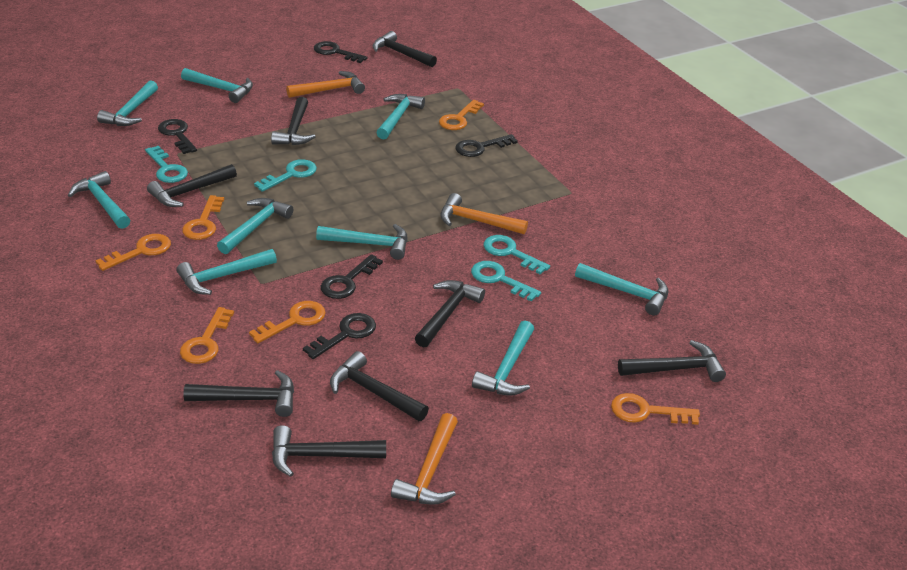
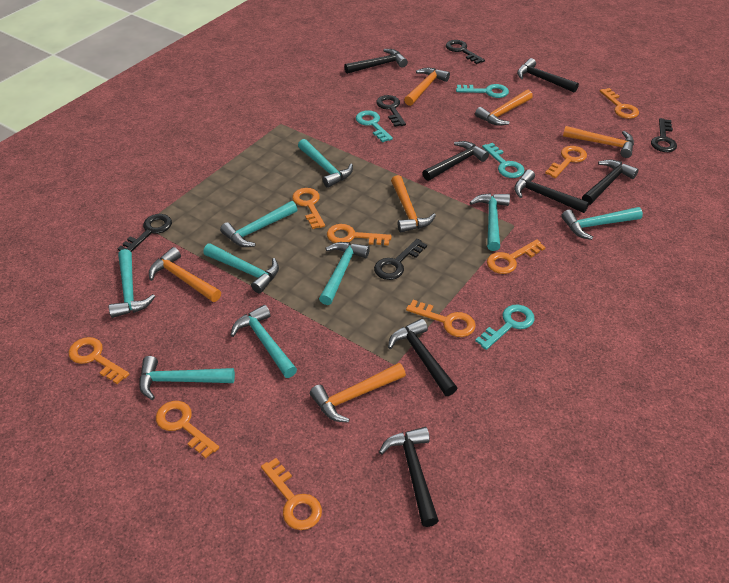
black hammer: 8 -> 7
orange hammer: 3 -> 6
orange key: 6 -> 9

